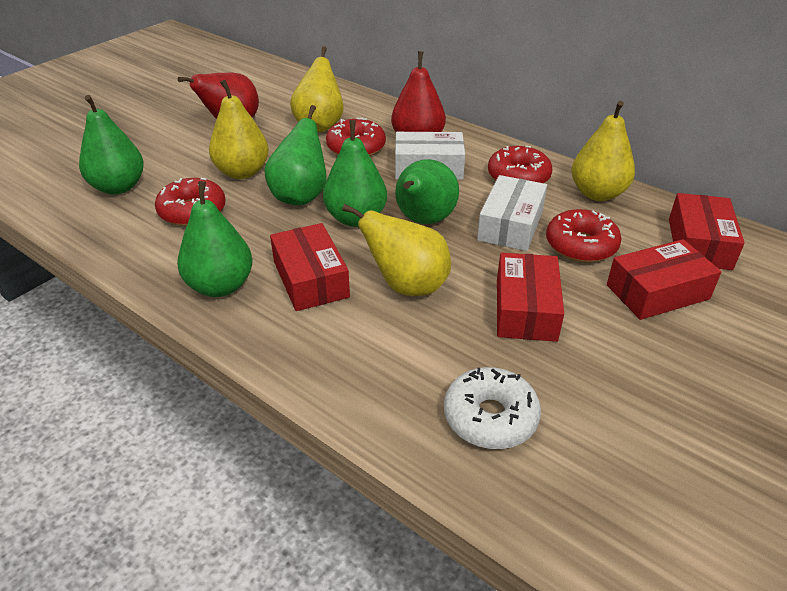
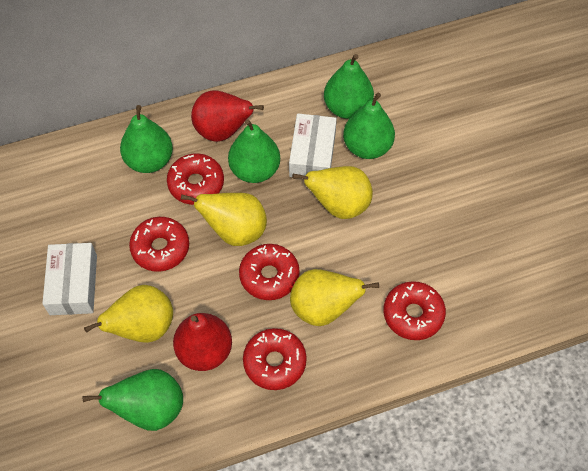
red box: 4 -> 0
red donut: 4 -> 5
white donut: 1 -> 0

